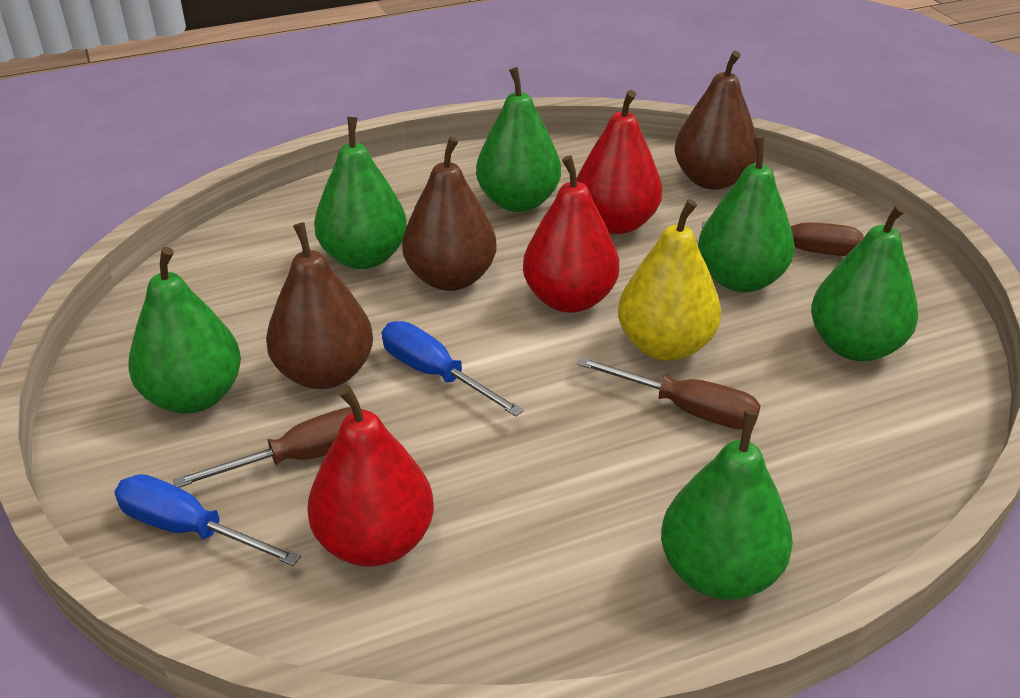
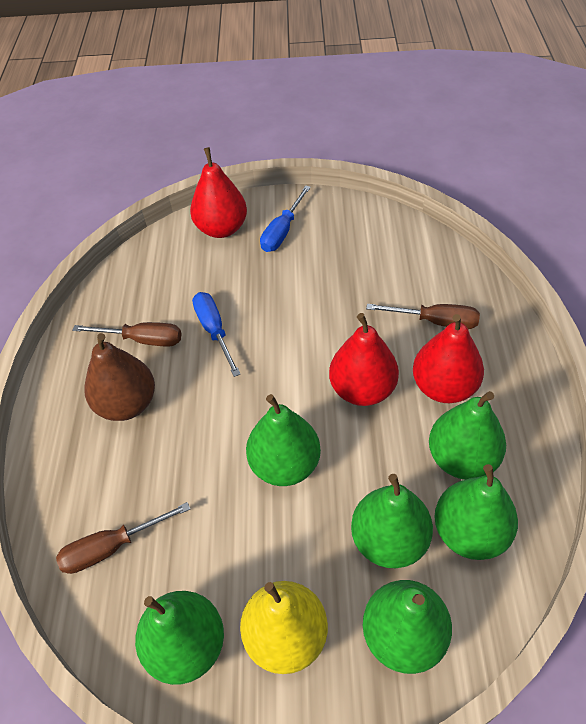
brown pear: 3 -> 1

